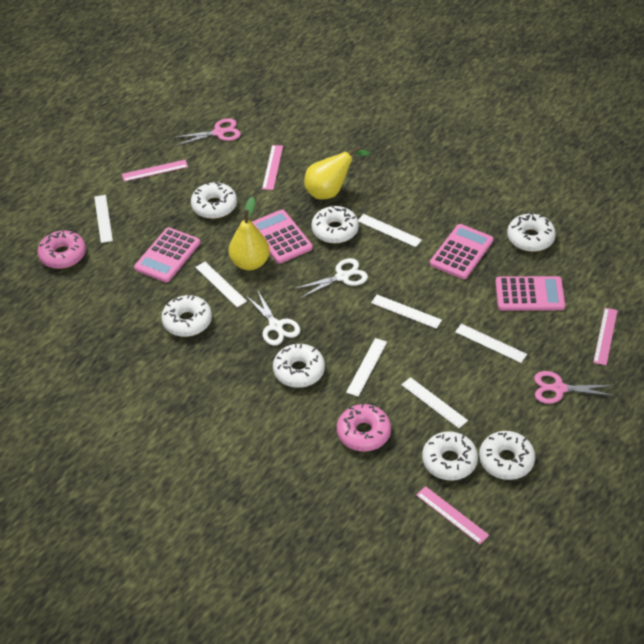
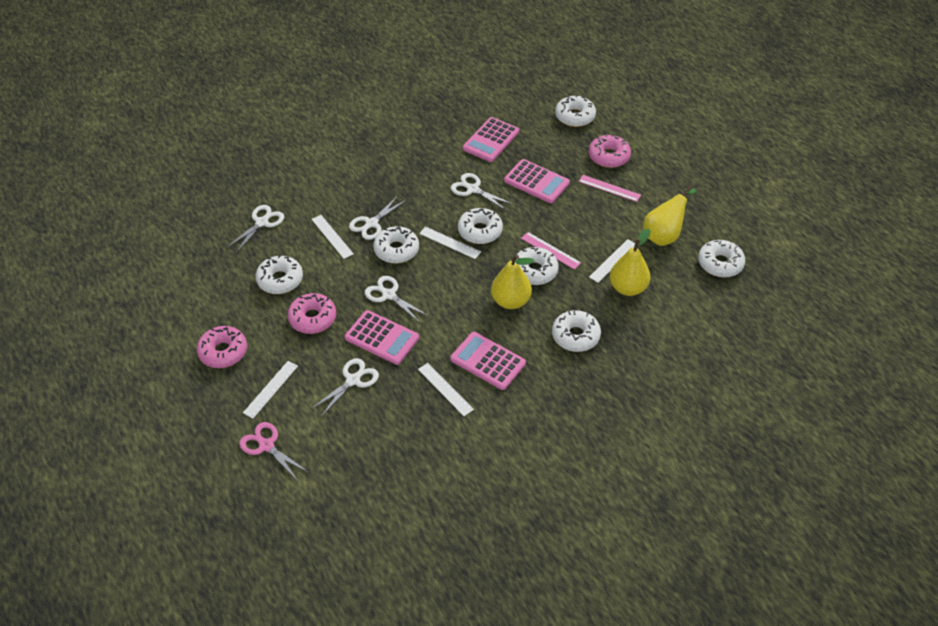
pink donut: 2 -> 3
pink ruler: 4 -> 2
pink scissors: 2 -> 1
white ruler: 7 -> 5
white scissors: 2 -> 5
yellow pear: 2 -> 3

